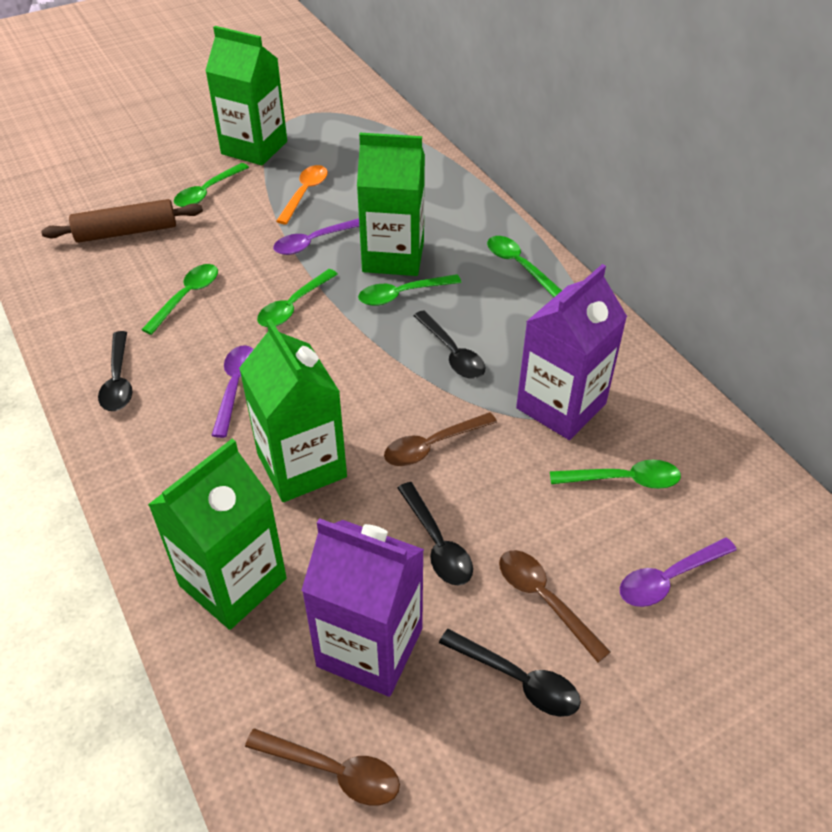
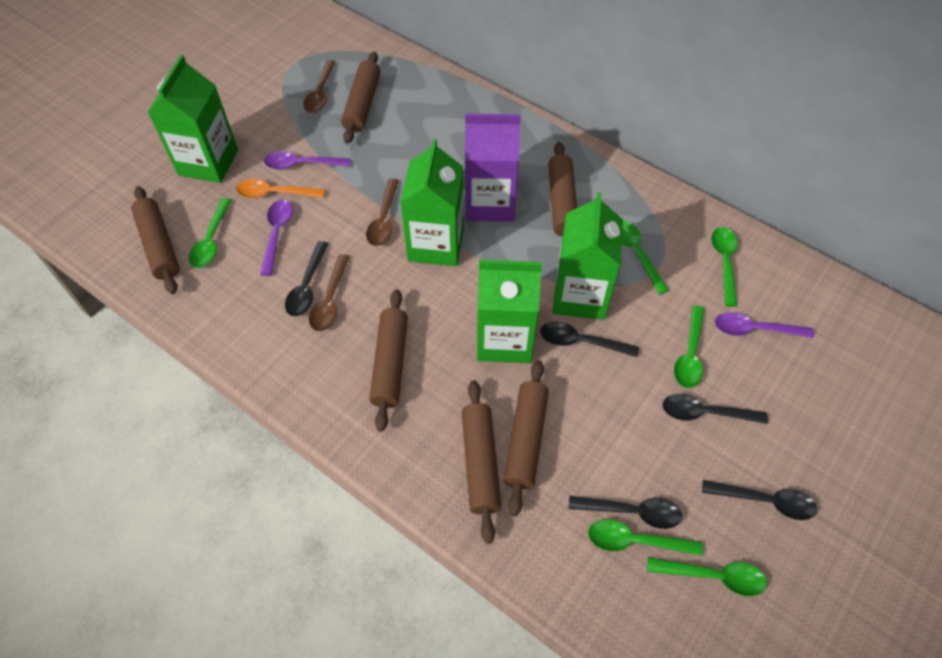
black spoon: 4 -> 5
brown rolling pin: 1 -> 6
purple carton: 2 -> 1

